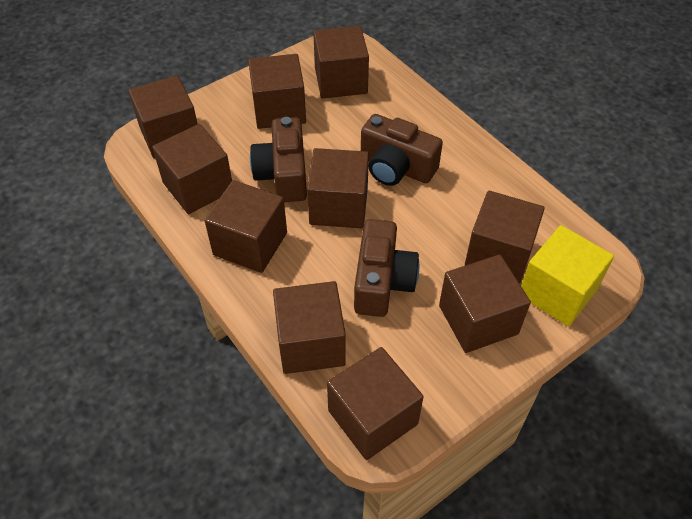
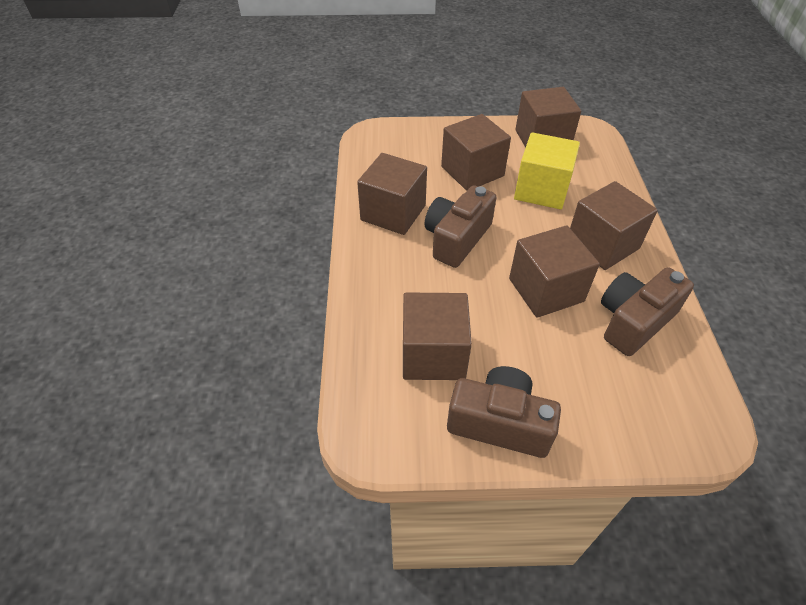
brown cube: 10 -> 6

